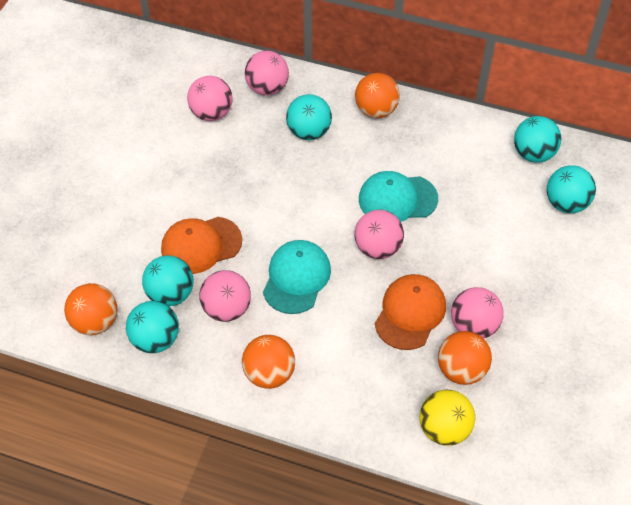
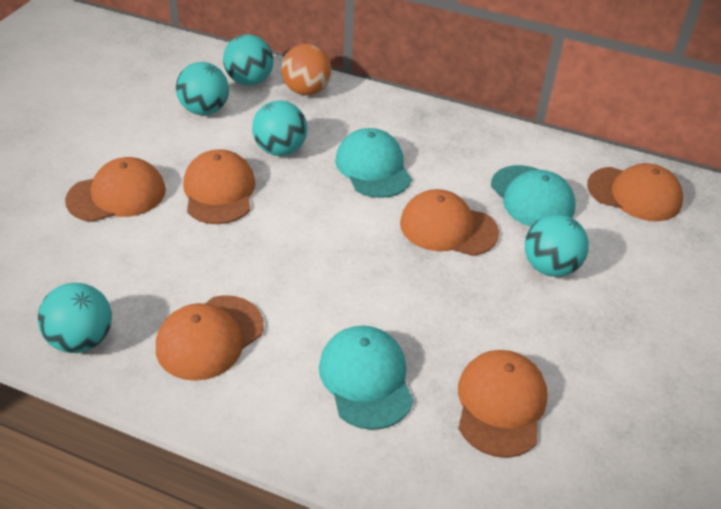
orange ball: 4 -> 1
orange cap: 2 -> 6
pink ball: 5 -> 0
turquoise cap: 2 -> 3
yellow ball: 1 -> 0

